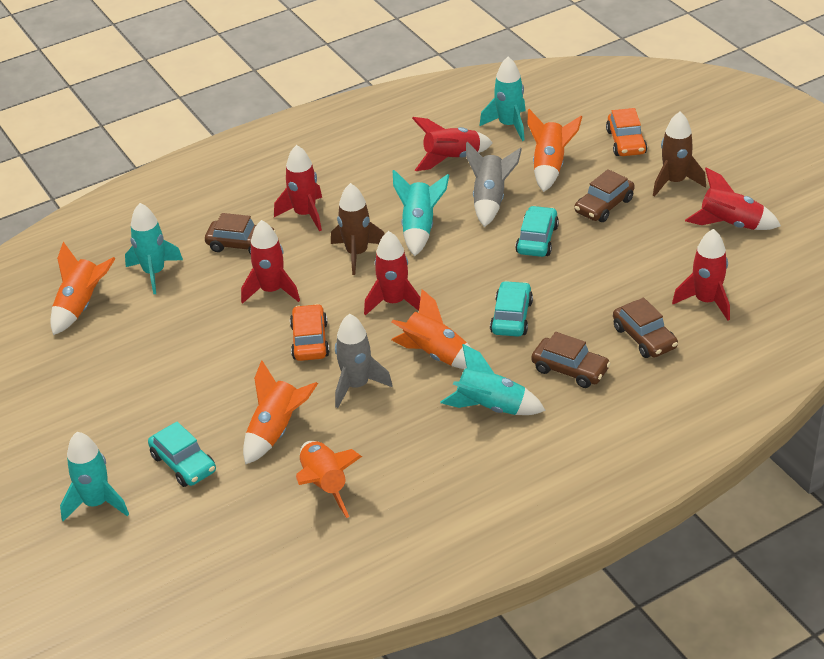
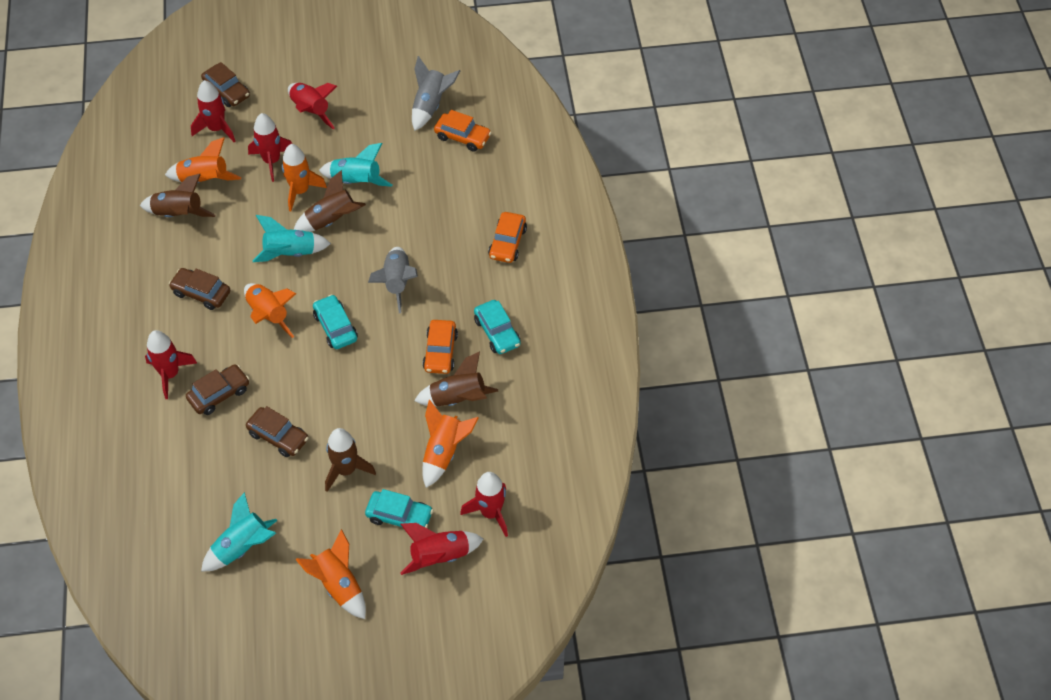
brown rocket: 2 -> 4
orange car: 2 -> 3
turquoise rocket: 5 -> 3

